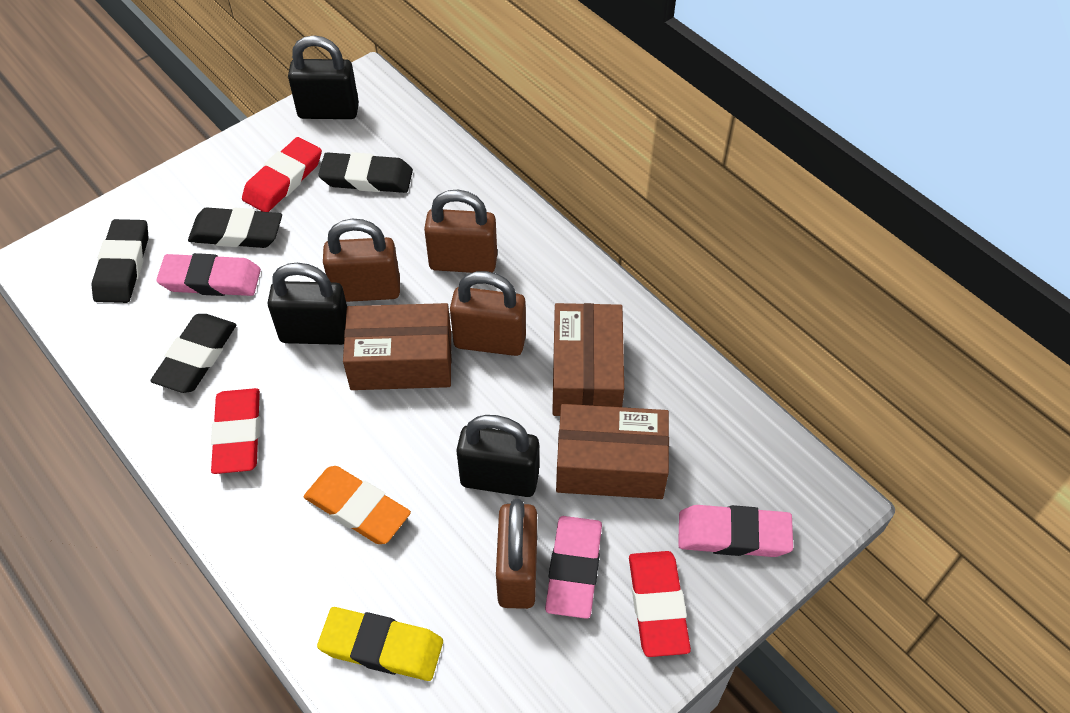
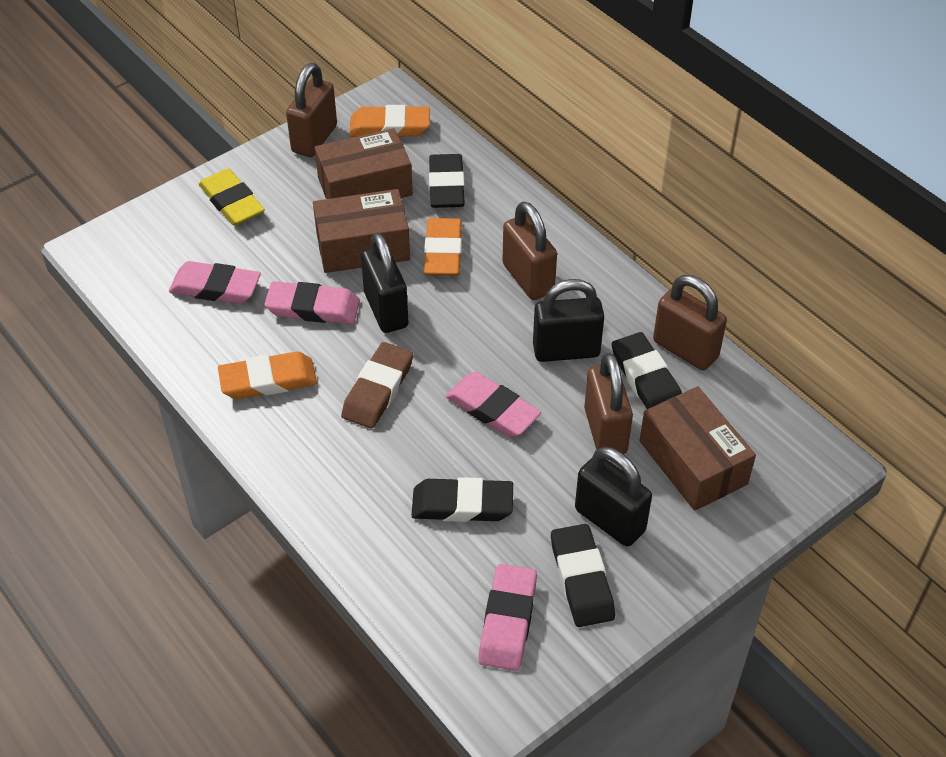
brown eraser: 0 -> 1
orange eraser: 1 -> 3
pink eraser: 3 -> 4
red eraser: 3 -> 0

